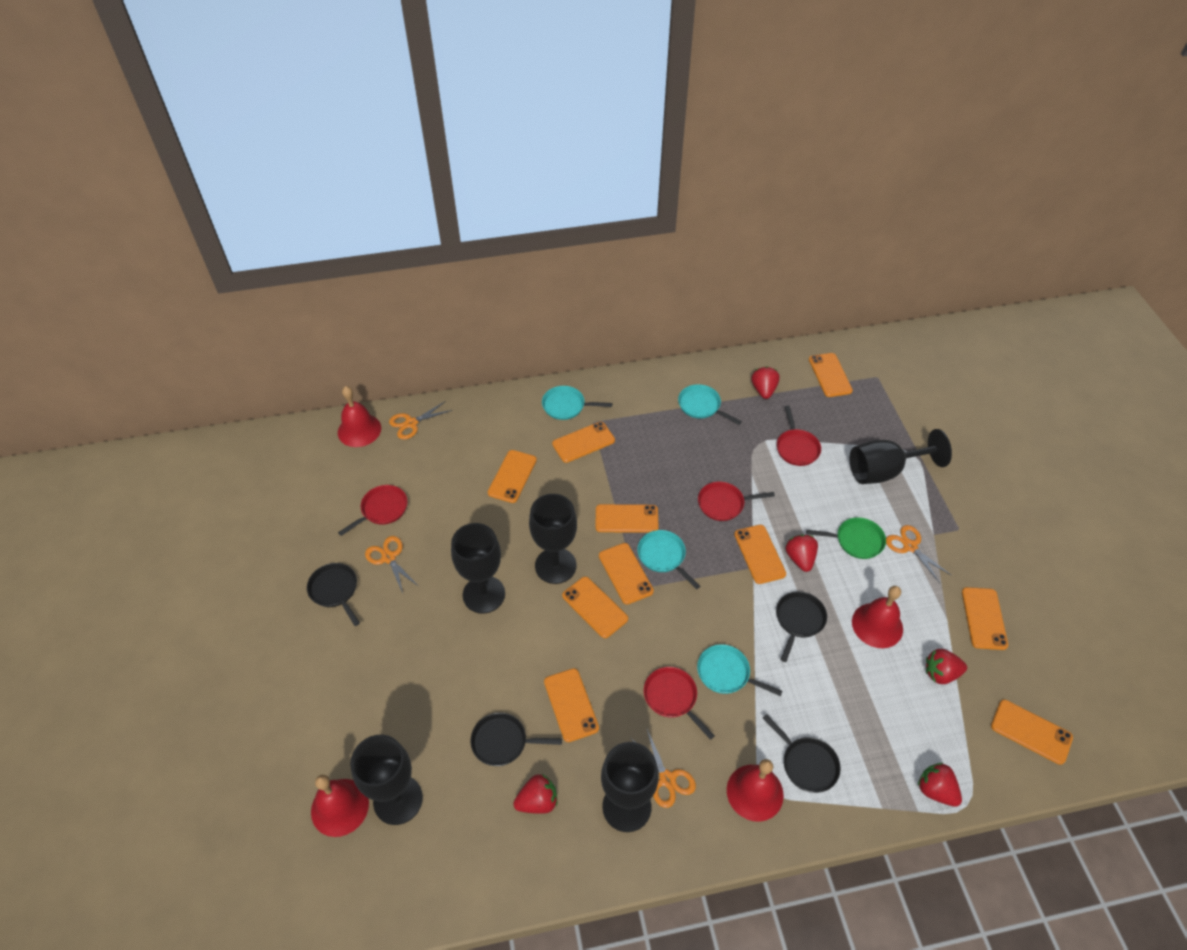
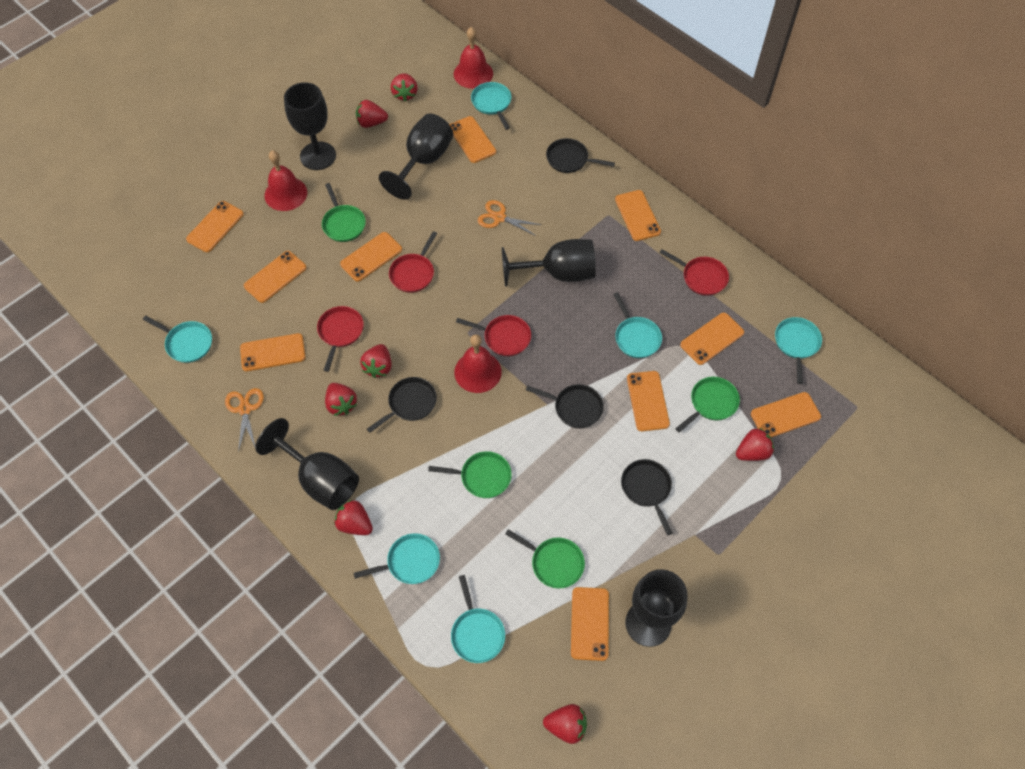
green pan: 1 -> 4
orange scissors: 4 -> 2
red bell: 4 -> 3
red strawberry: 5 -> 7
turquoise pan: 4 -> 6

